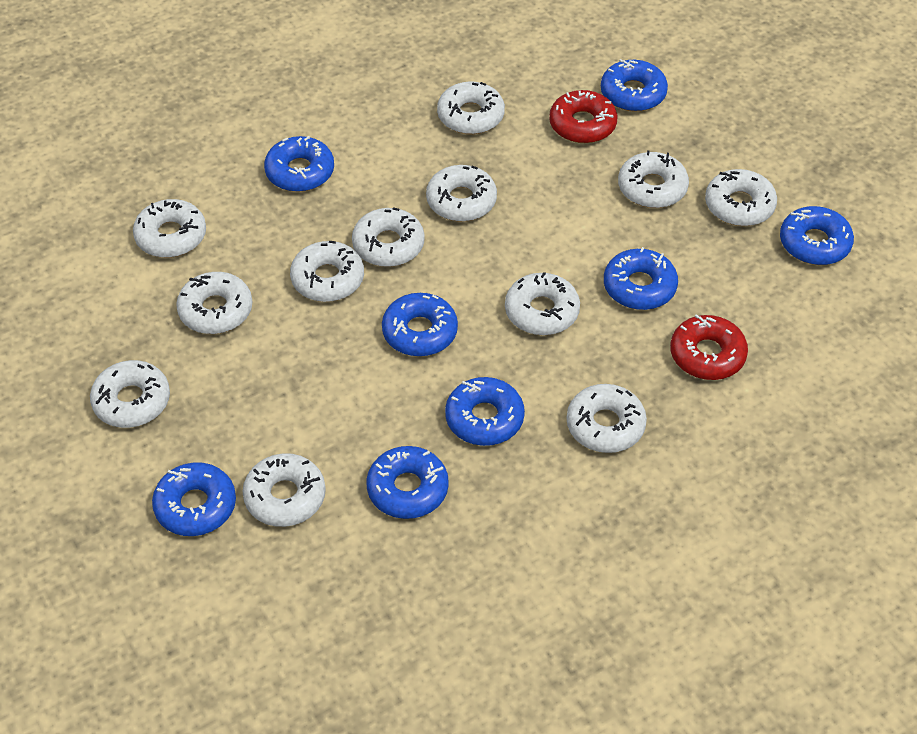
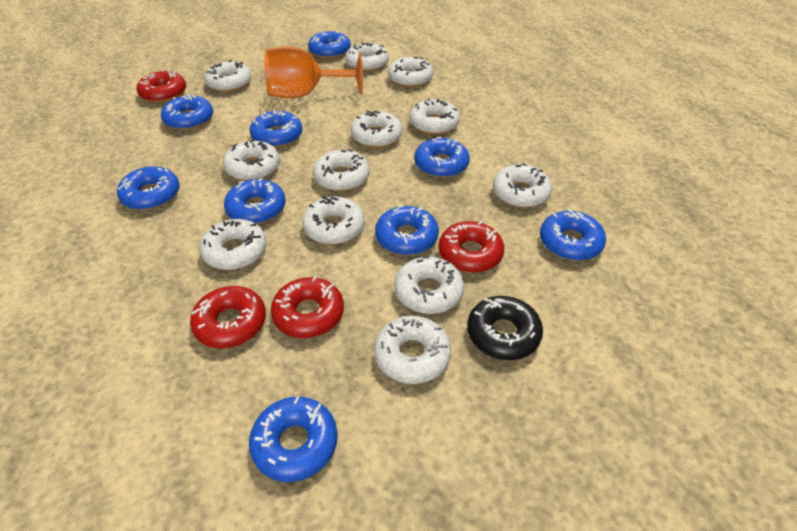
black donut: 0 -> 1
blue donut: 8 -> 9
orange goblet: 0 -> 1
red donut: 2 -> 4

